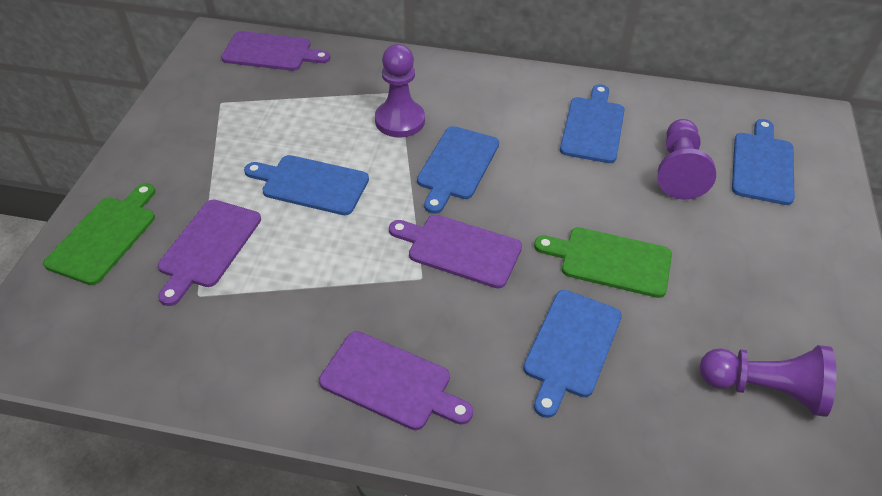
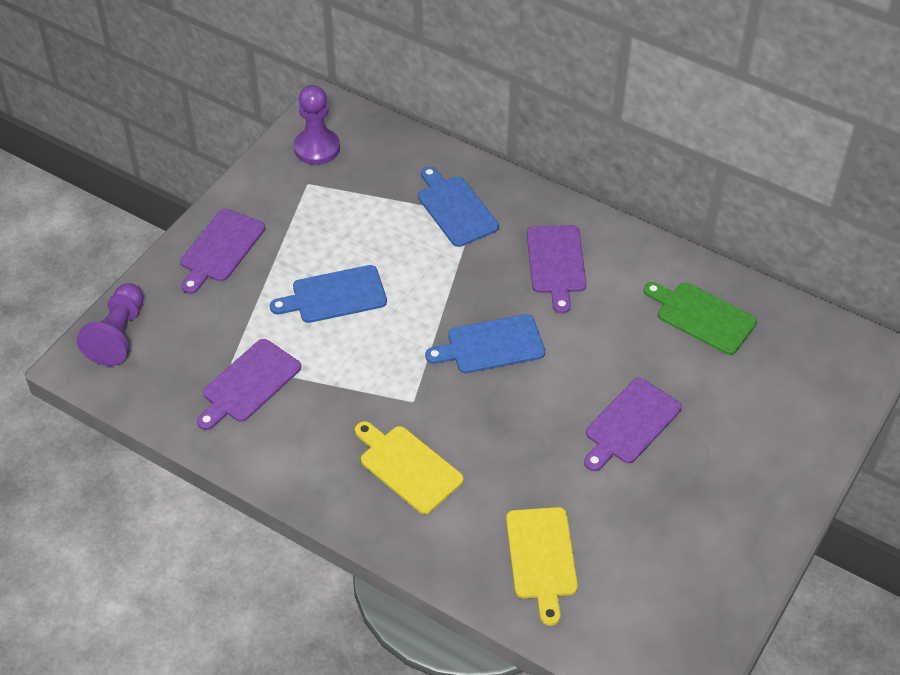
blue cutting board: 5 -> 3
green cutting board: 2 -> 1
purple pawn: 3 -> 2
yellow cutting board: 0 -> 2

